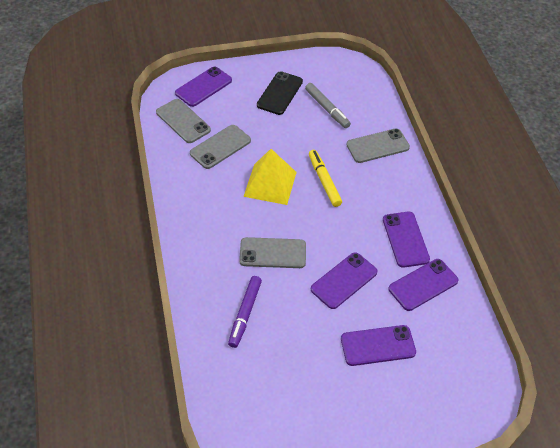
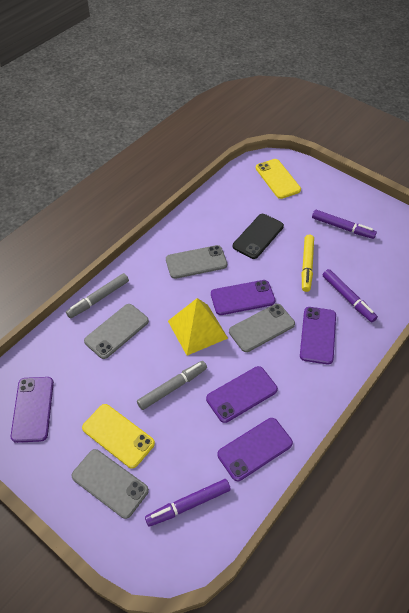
grey marker: 1 -> 2
purple marker: 1 -> 3
yellow phone: 0 -> 2

